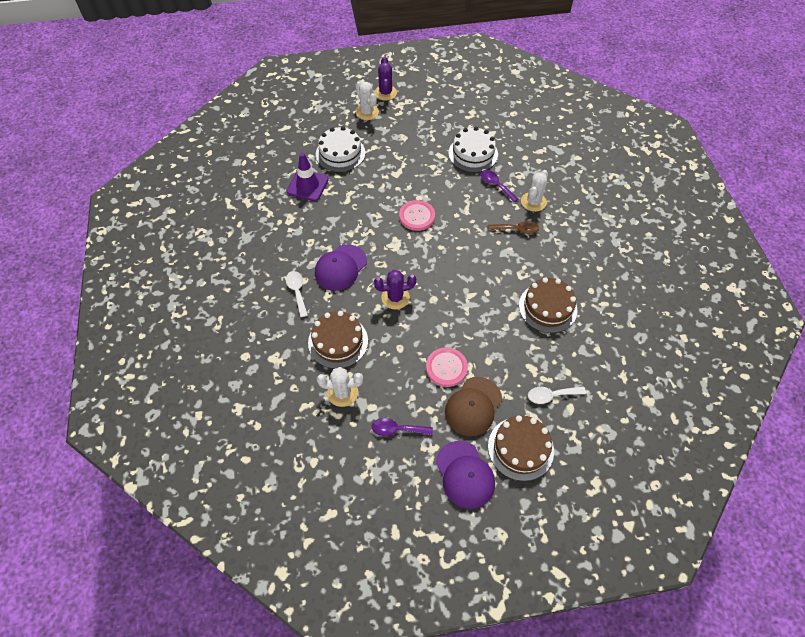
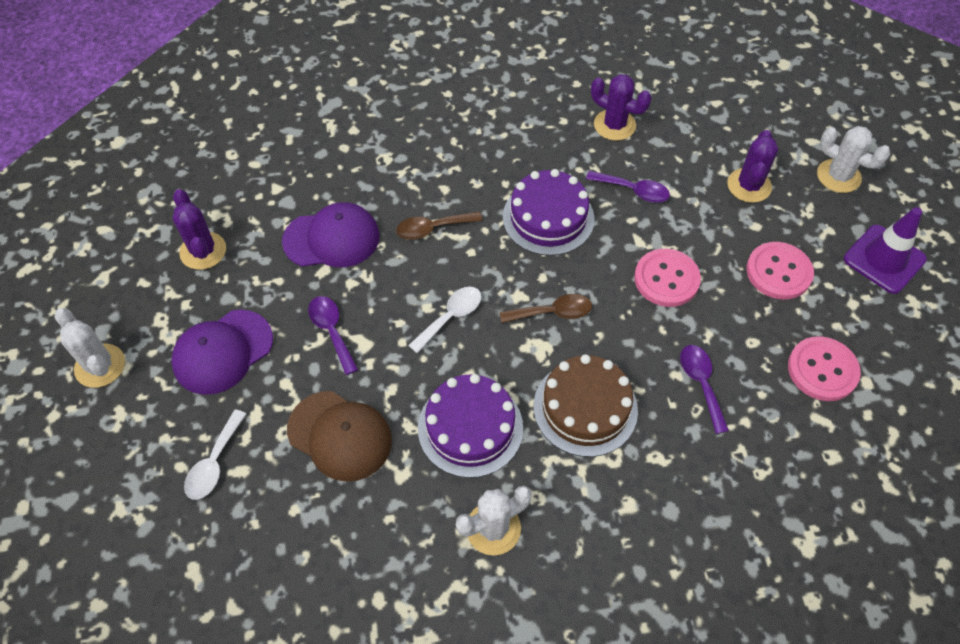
brown cake: 3 -> 1
brown spoon: 1 -> 2
pink button: 2 -> 3
purple cactus: 2 -> 3
purple cake: 0 -> 2
purple spoon: 2 -> 3
white cake: 2 -> 0

